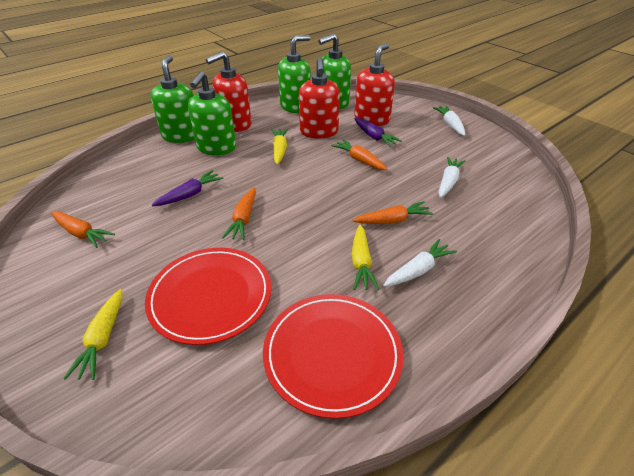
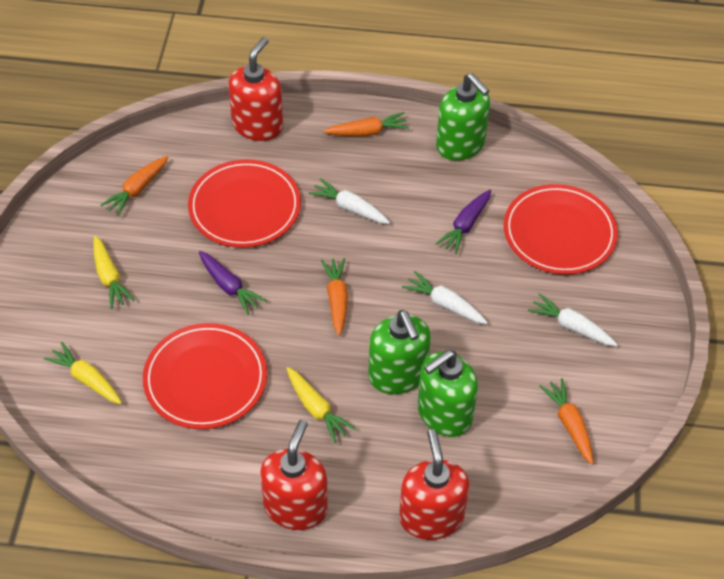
green soap dispenser: 4 -> 3
red plate: 2 -> 3

